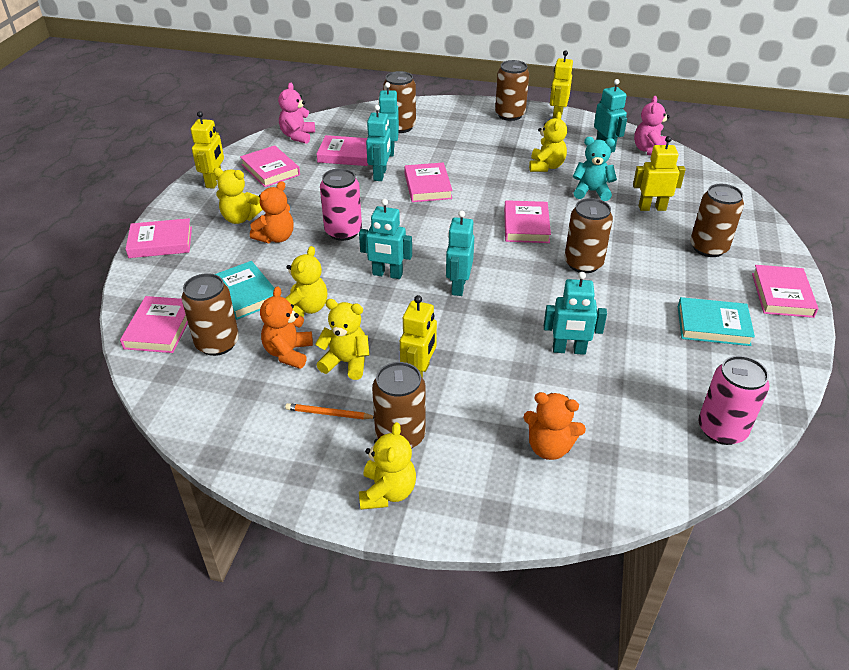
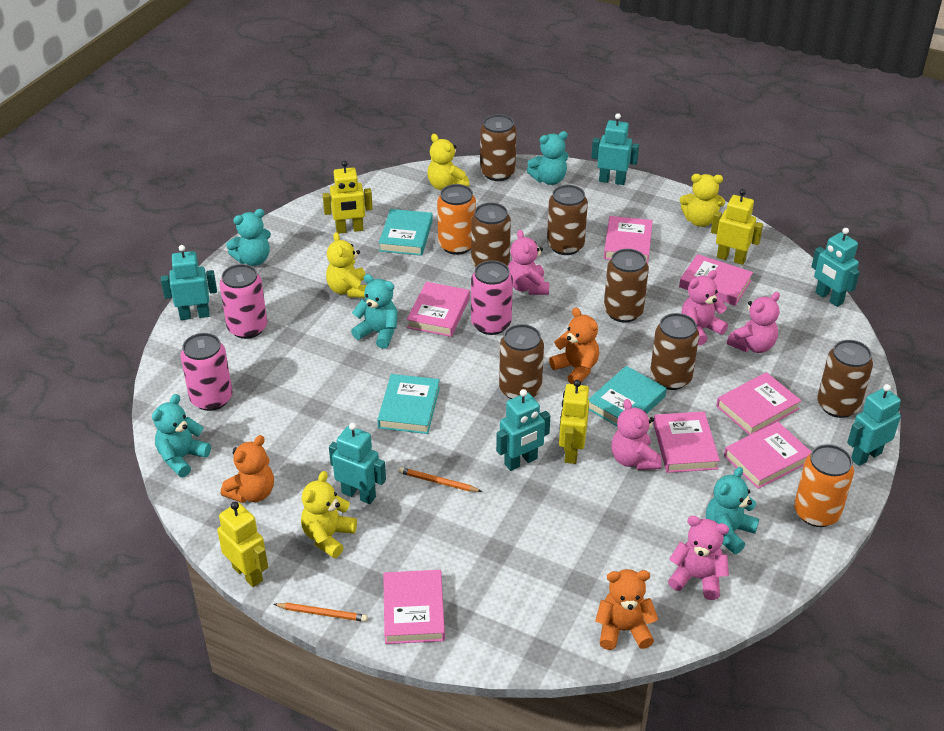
brown can: 6 -> 7
orange can: 0 -> 2
orange pencil: 1 -> 2
pink can: 2 -> 3
pink teddy bear: 2 -> 5
turquoise book: 2 -> 3
turquoise teddy bear: 1 -> 5
yellow teddy bear: 5 -> 4

